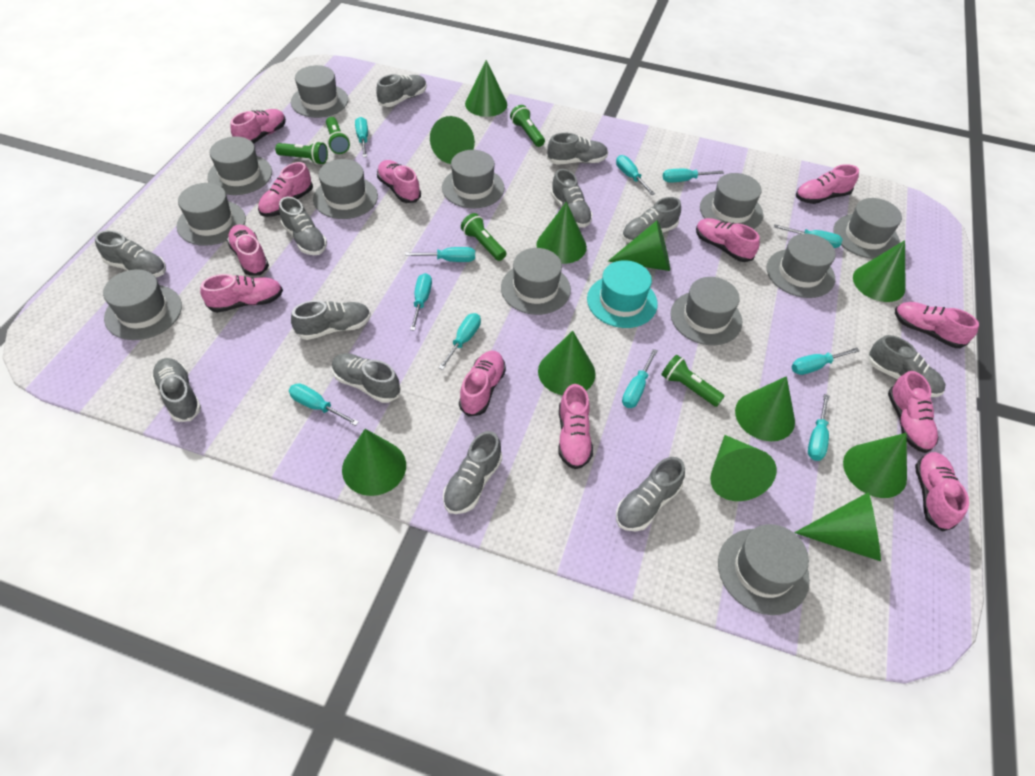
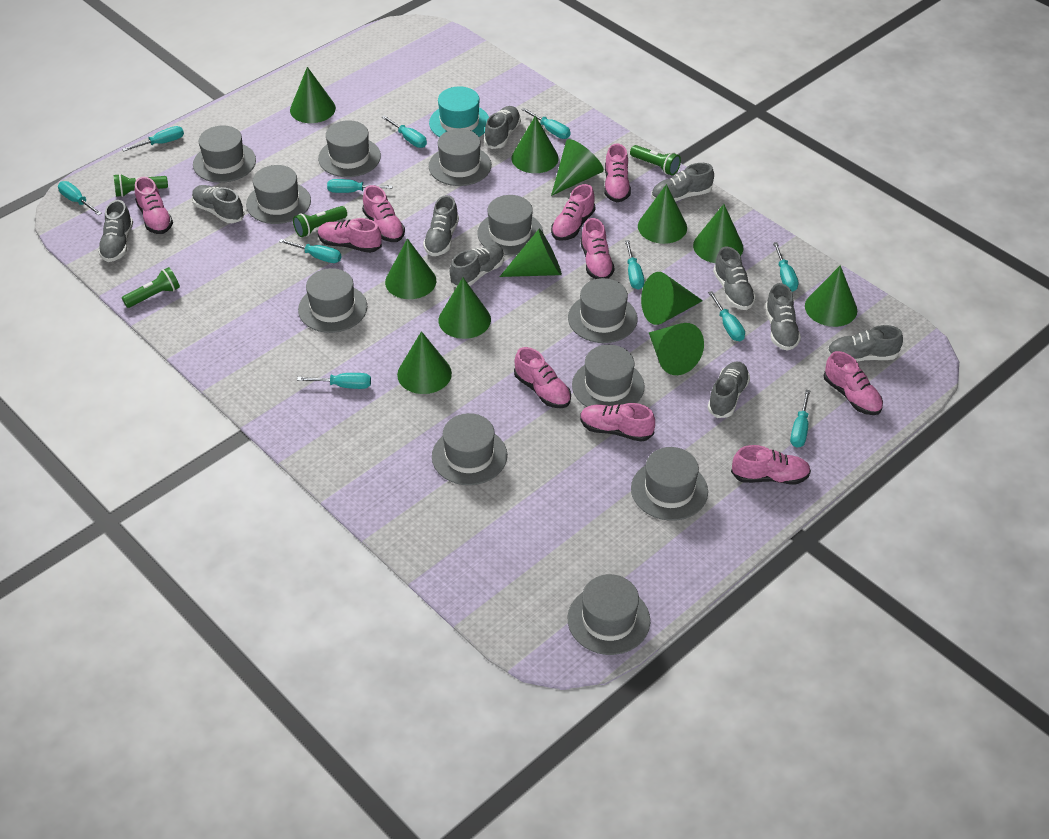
green cone: 11 -> 12
green flashlight: 5 -> 4
grey hat: 12 -> 11
grey shoe: 12 -> 10
pink shoe: 12 -> 10

